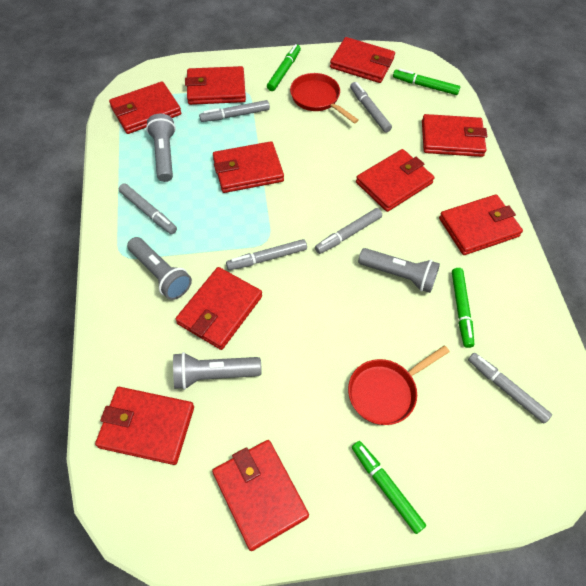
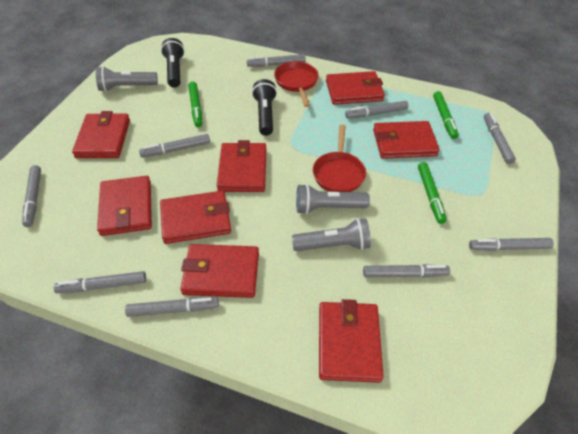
black flashlight: 0 -> 2
green marker: 4 -> 3
grey flashlight: 4 -> 3
grey marker: 6 -> 9
red wallet: 10 -> 8

